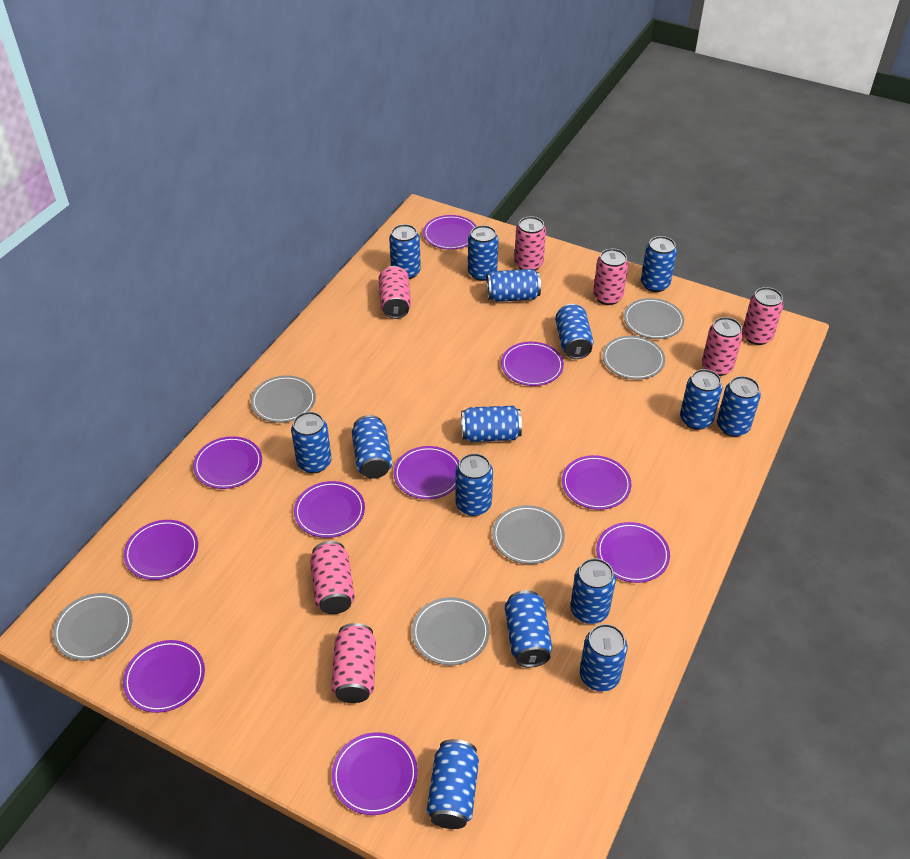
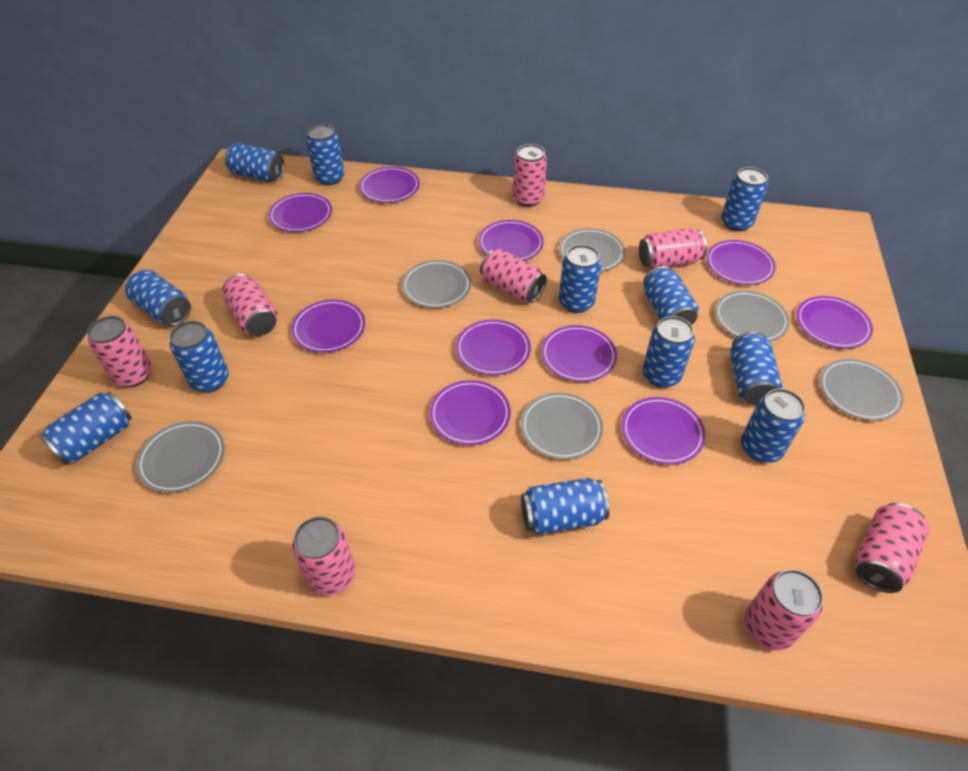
blue can: 15 -> 12
pink can: 7 -> 8

